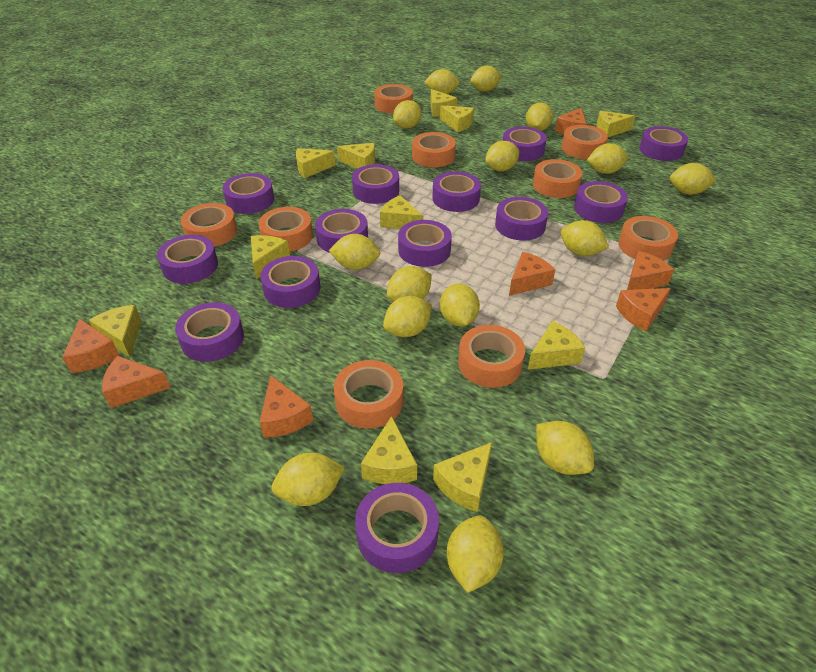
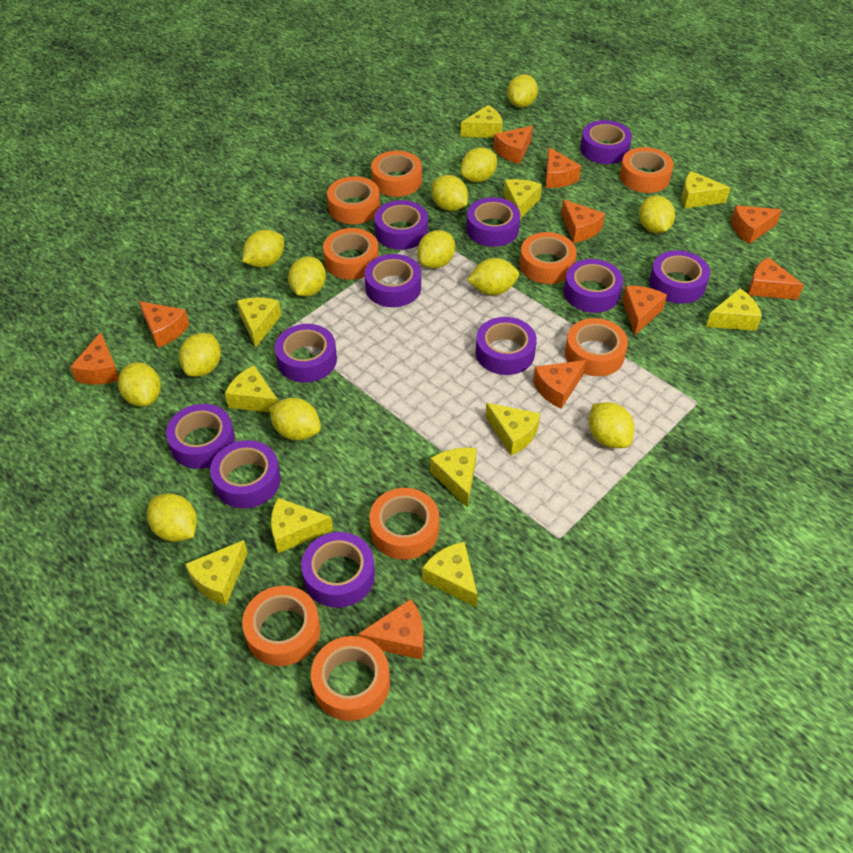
orange cheese: 7 -> 10
purple tape: 13 -> 11
yellow lemon: 15 -> 13

